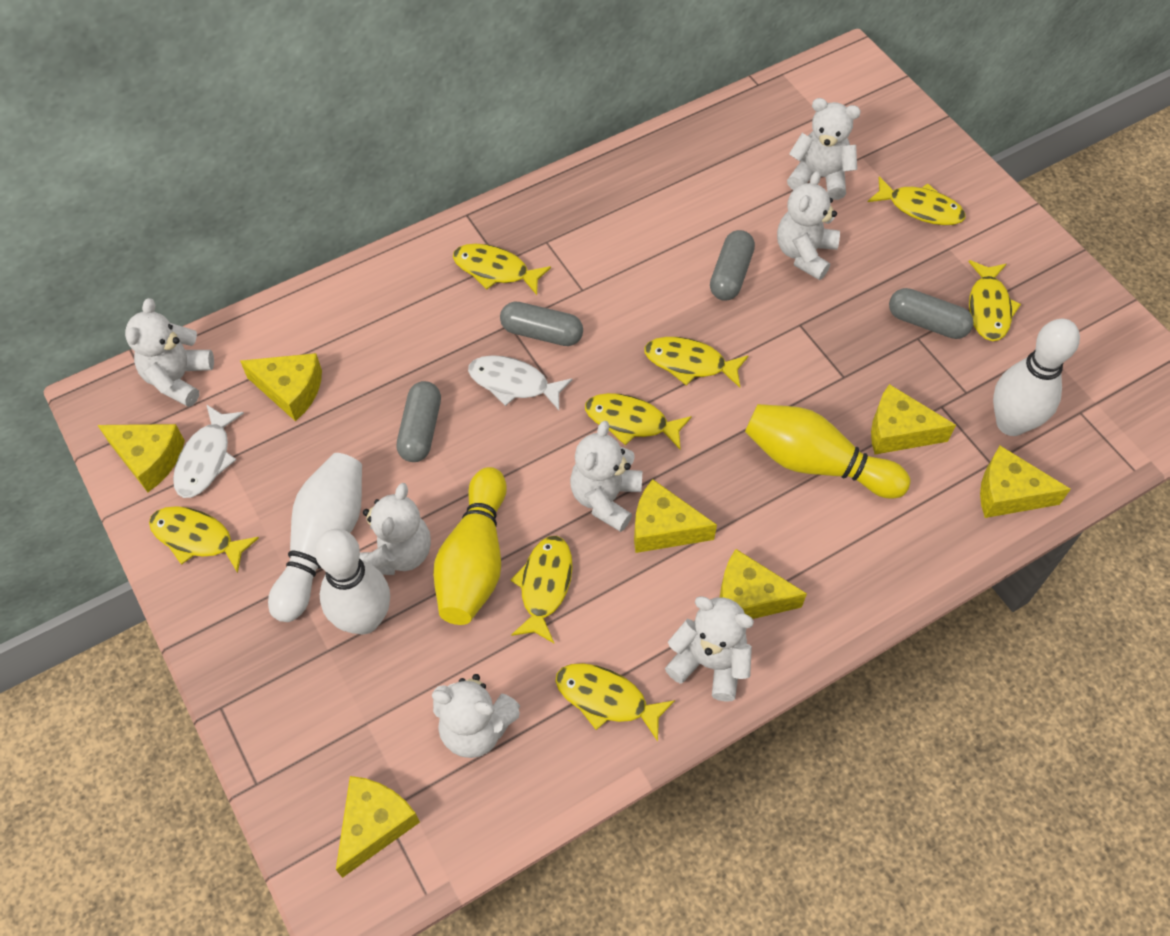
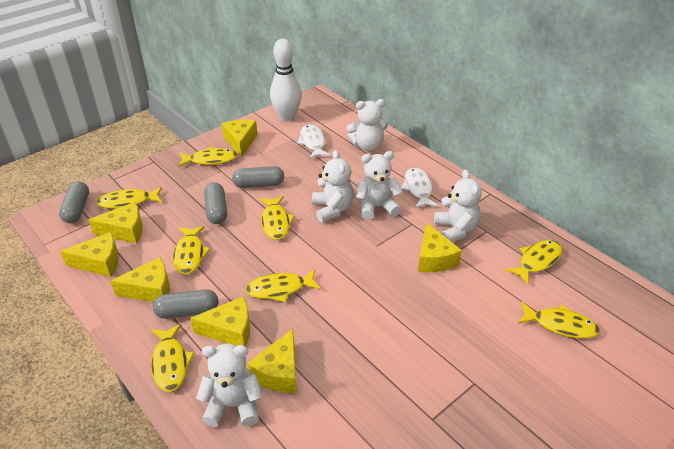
white bowling pin: 3 -> 1
white teddy bear: 7 -> 5
yellow bowling pin: 2 -> 0

